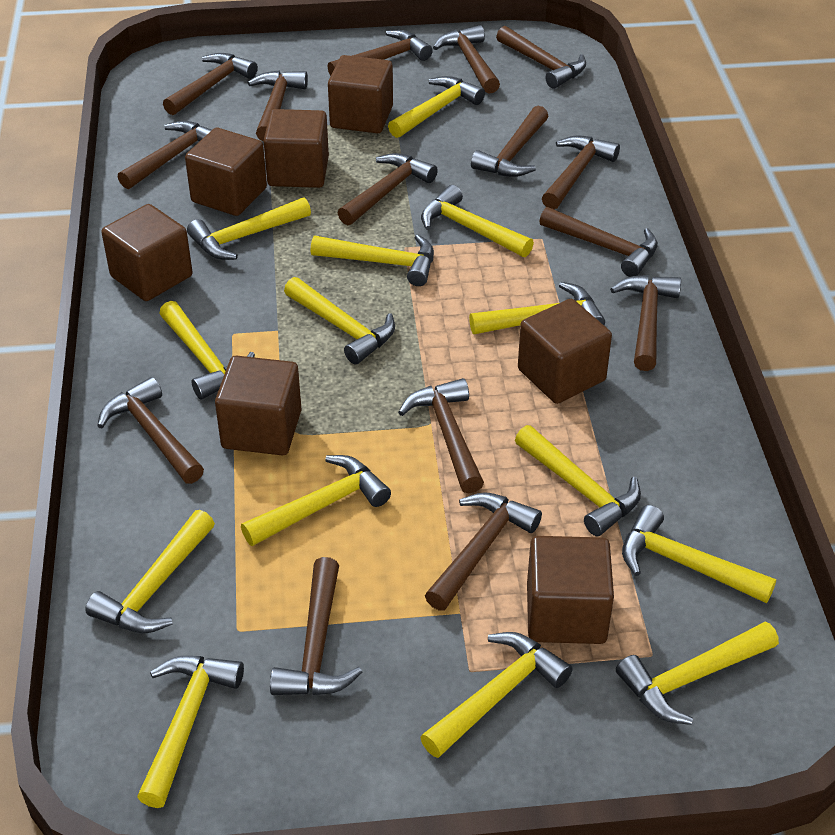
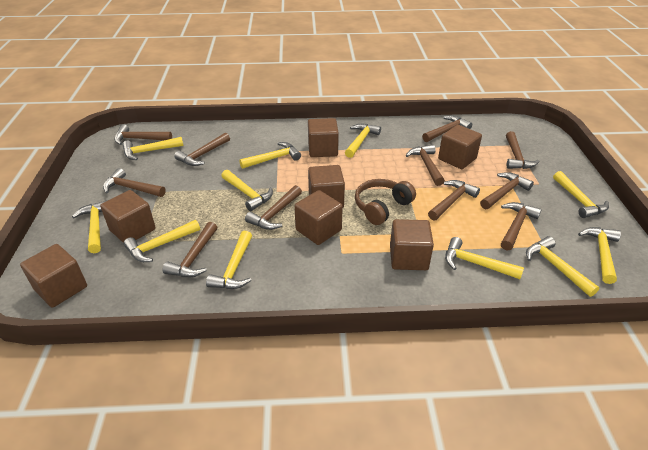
brown hammer: 15 -> 11
brown headphones: 0 -> 1
yellow hammer: 14 -> 11

